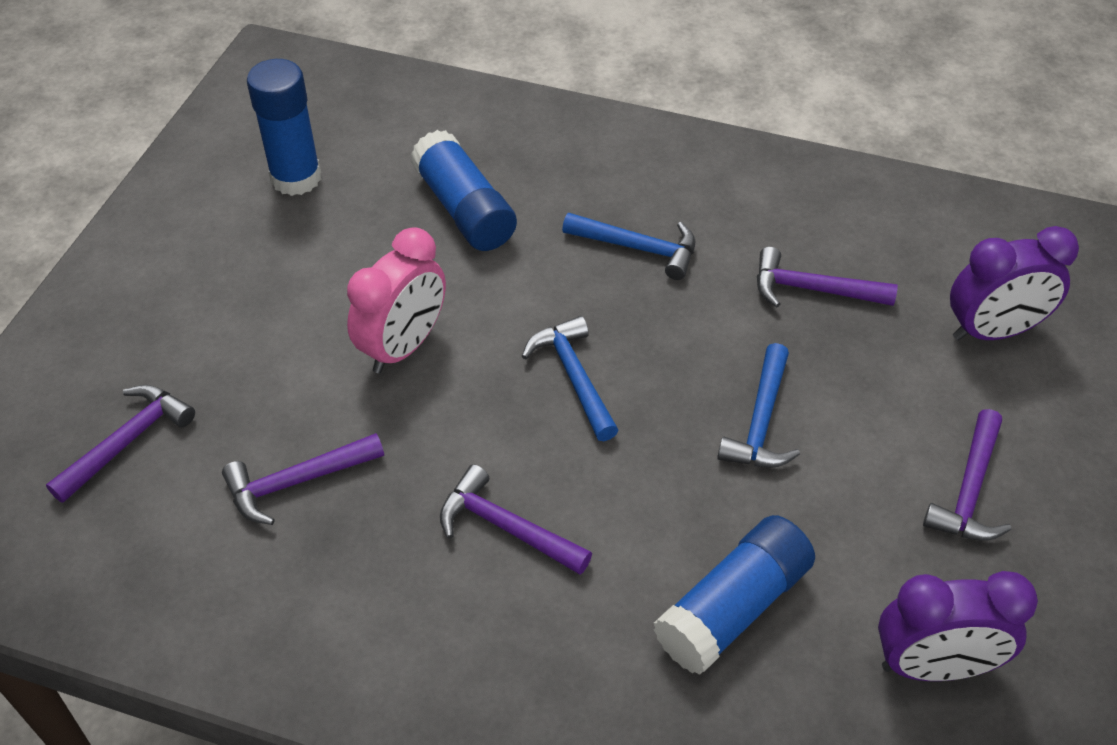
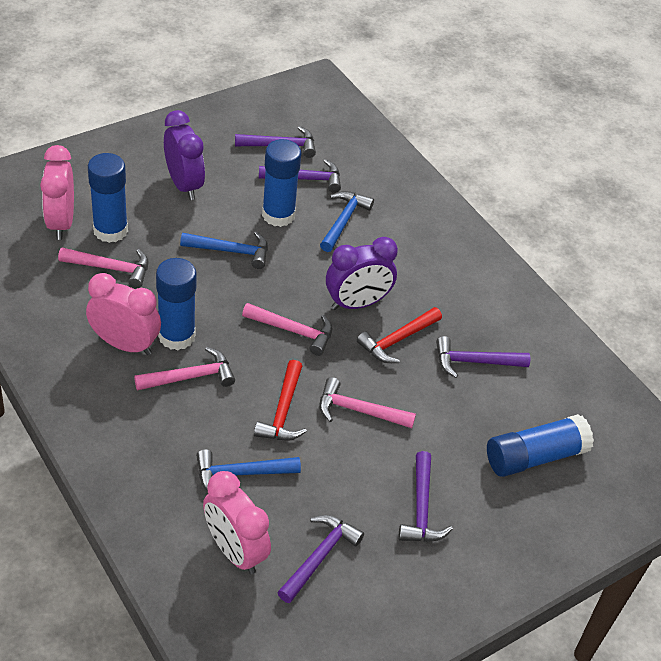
blue glue stick: 3 -> 4
pink clock: 1 -> 3
pink hammer: 0 -> 4
red hammer: 0 -> 2

